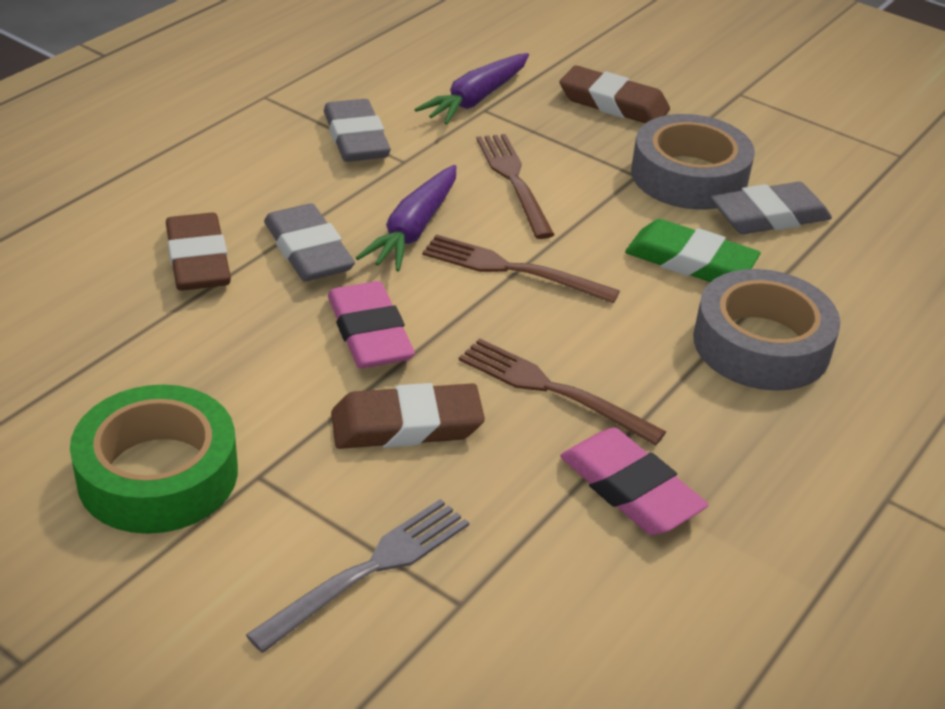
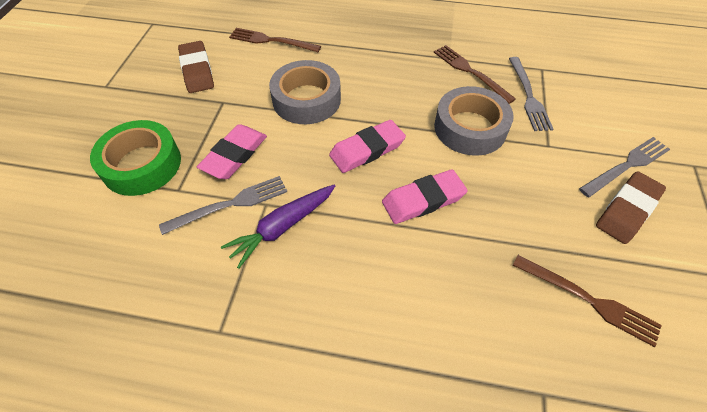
brown eraser: 3 -> 2
green eraser: 1 -> 0
grey eraser: 3 -> 0
grey fork: 1 -> 3
pink eraser: 2 -> 3
purple carrot: 2 -> 1

